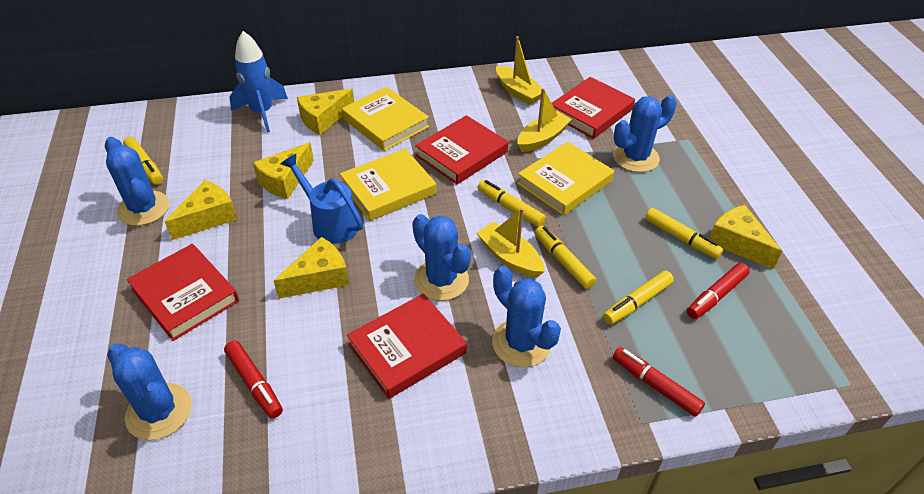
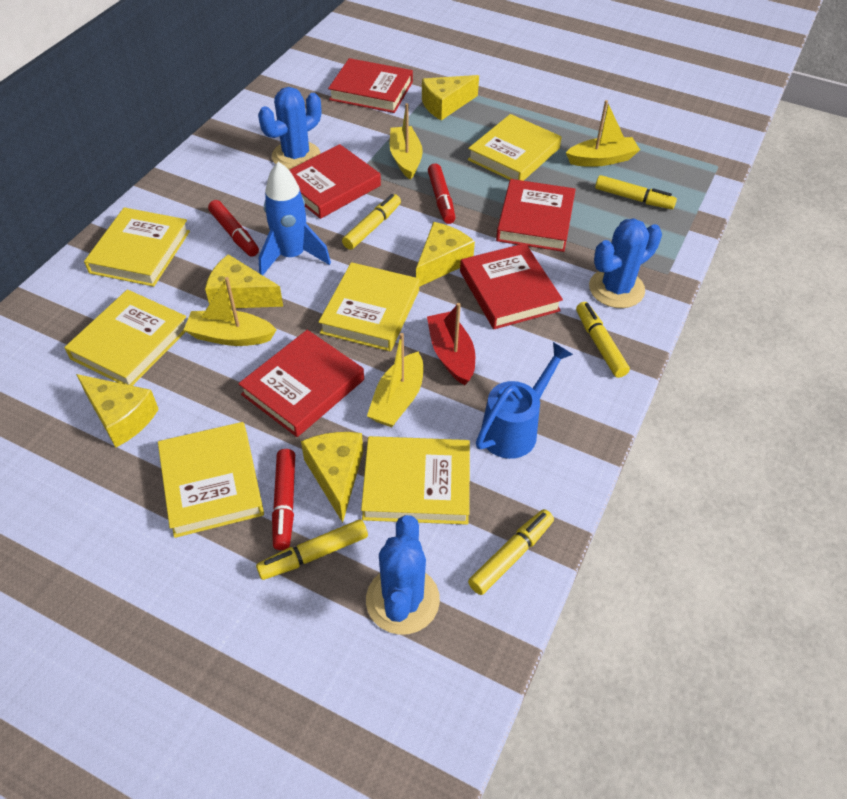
blue cactus: 5 -> 3
red boat: 0 -> 1
red book: 4 -> 5
yellow boat: 3 -> 4
yellow book: 3 -> 6

